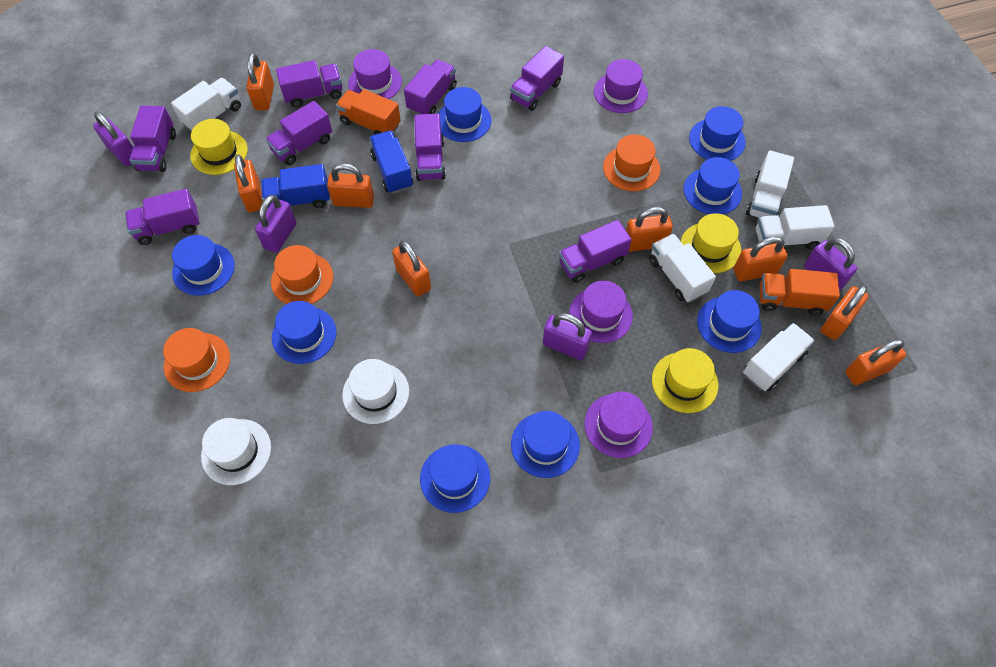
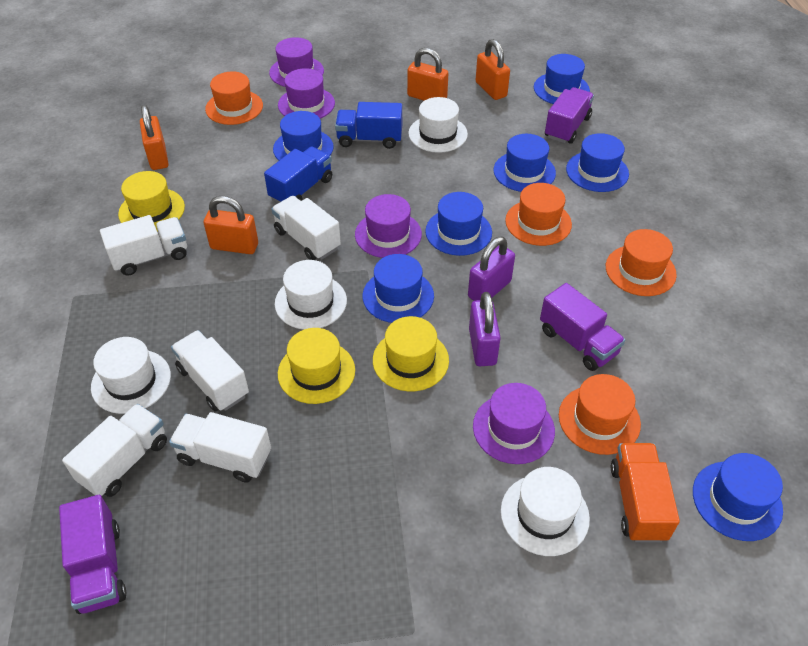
blue hat: 8 -> 7
orange hat: 3 -> 4
orange padlock: 8 -> 4
orange truck: 2 -> 1
purple padlock: 4 -> 2
purple truck: 8 -> 3
white hat: 2 -> 4

